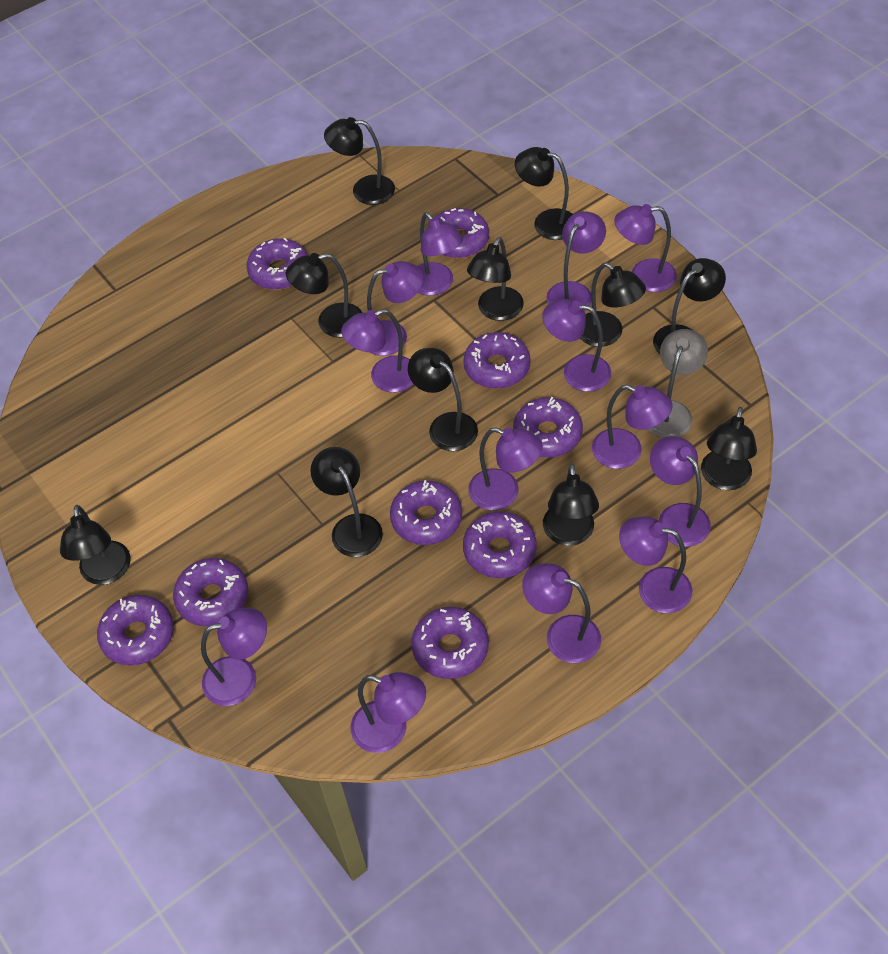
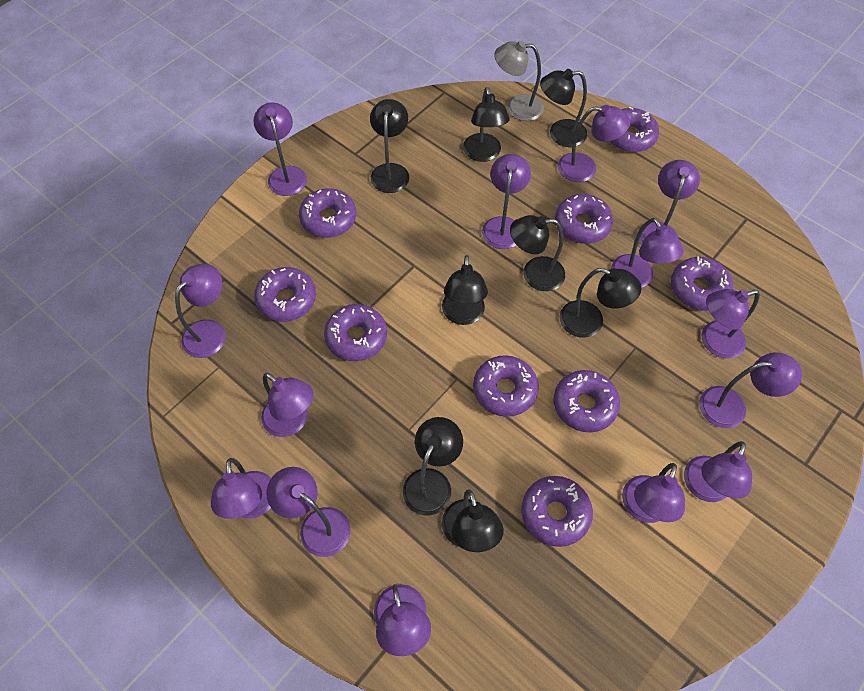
black lamp: 11 -> 8
purple lamp: 13 -> 14

